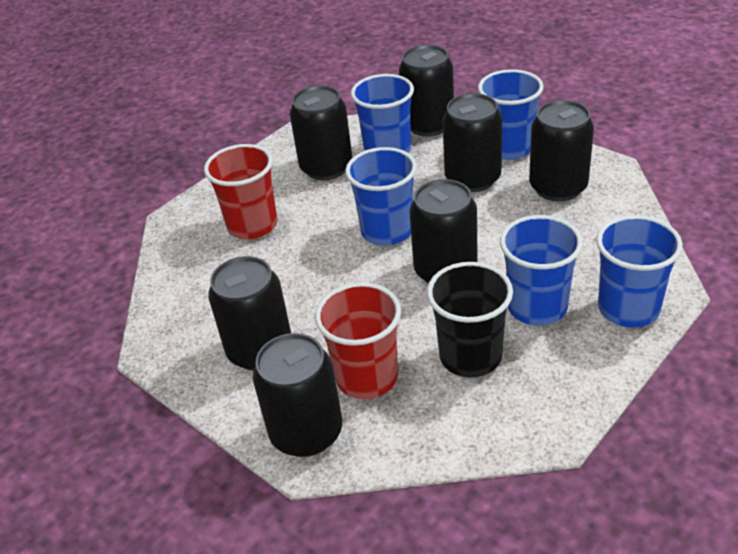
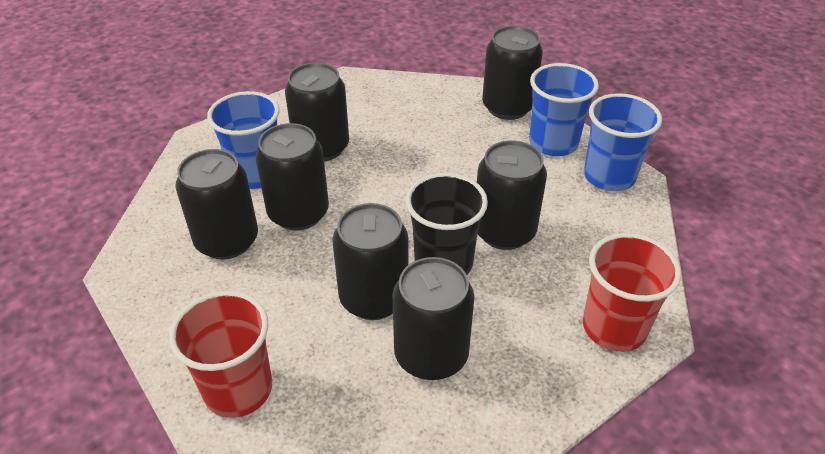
blue cup: 5 -> 3

